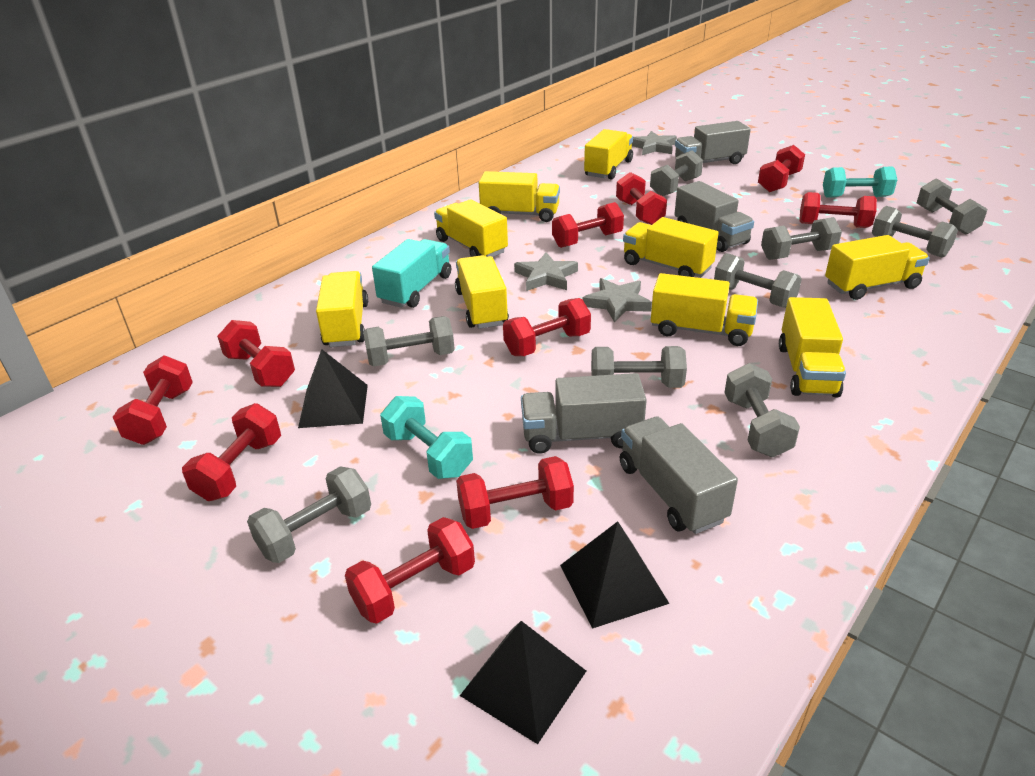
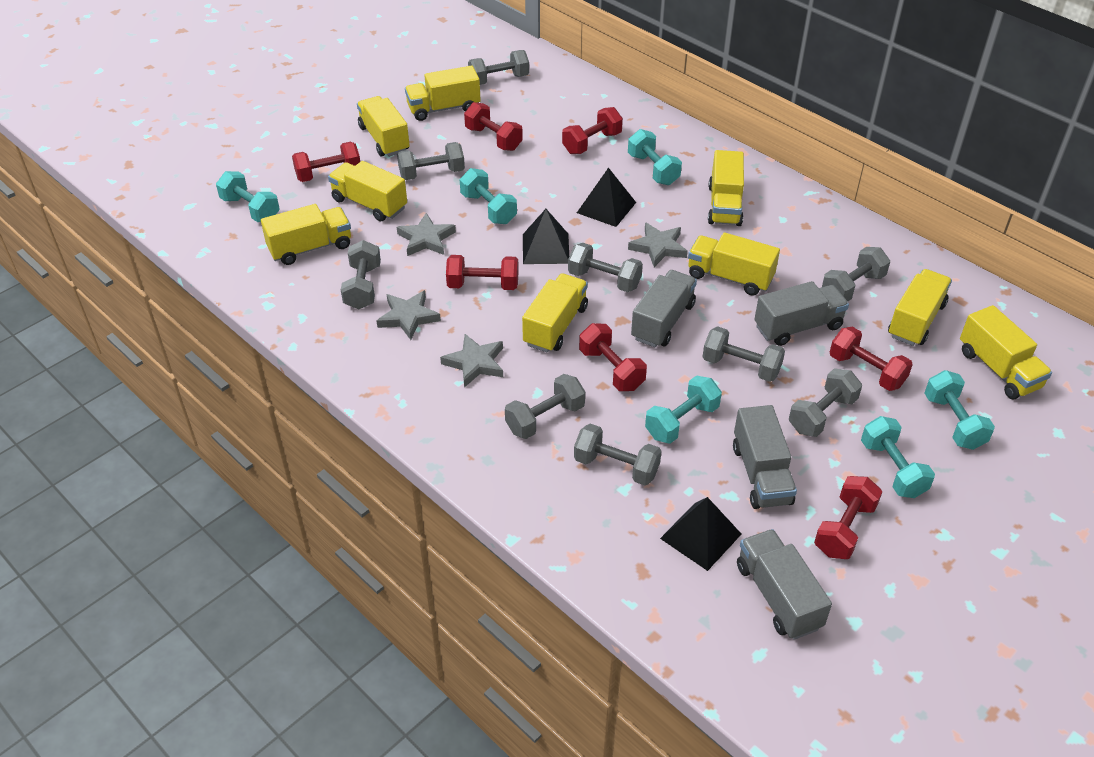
grey star: 3 -> 4
red dumbbell: 10 -> 7
turquoise dumbbell: 2 -> 6
turquoise truck: 1 -> 0

